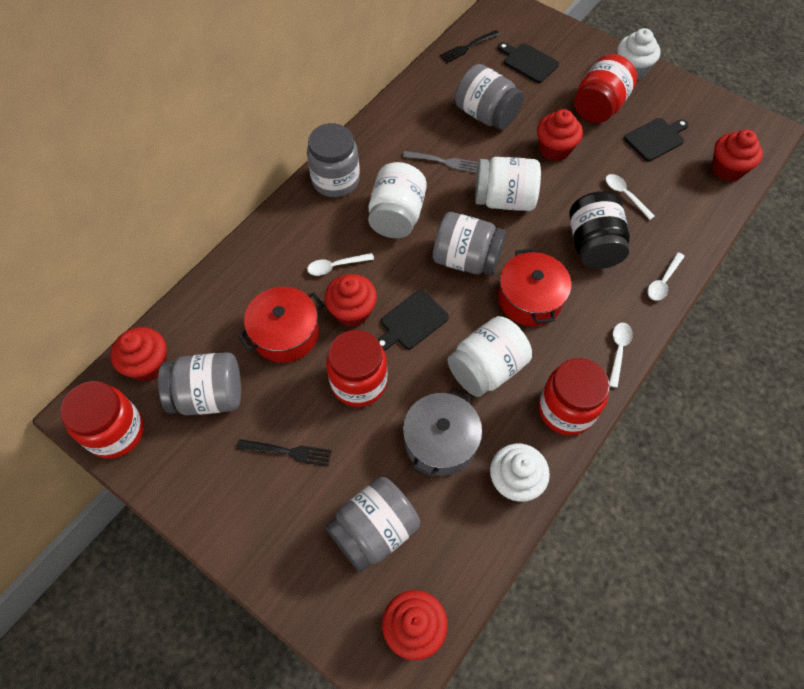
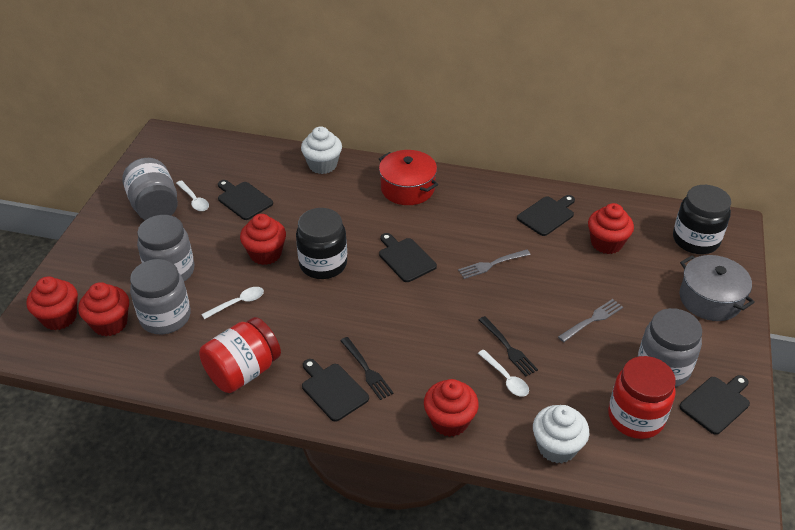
black cutting board: 3 -> 5
black jar: 1 -> 2
grey fork: 1 -> 2
grey jar: 5 -> 4
red jar: 4 -> 2
red pot: 2 -> 1
white jar: 3 -> 0
white spoon: 4 -> 3

